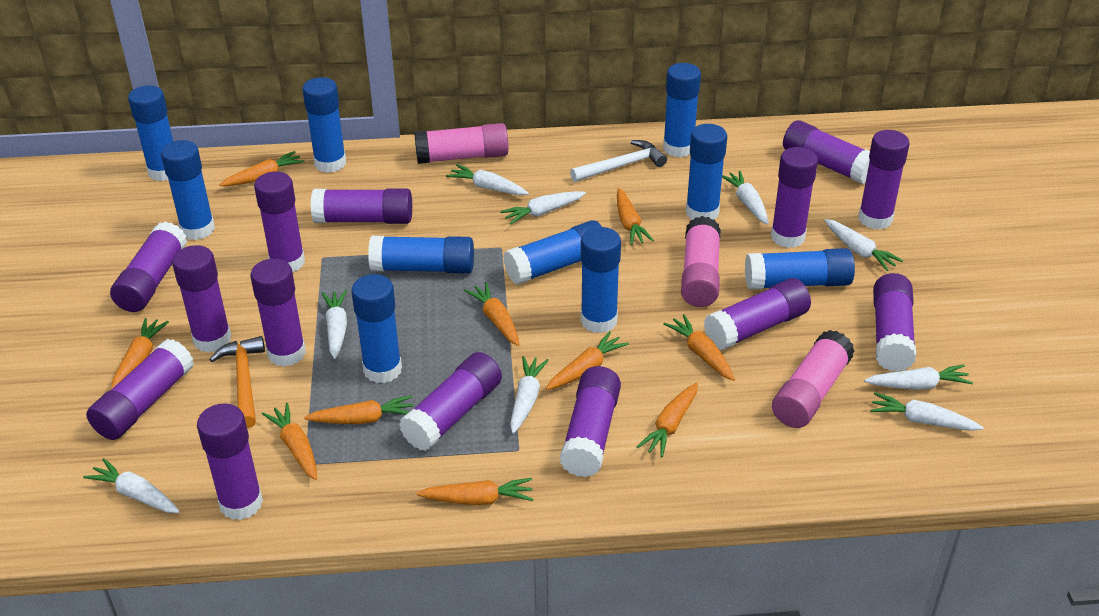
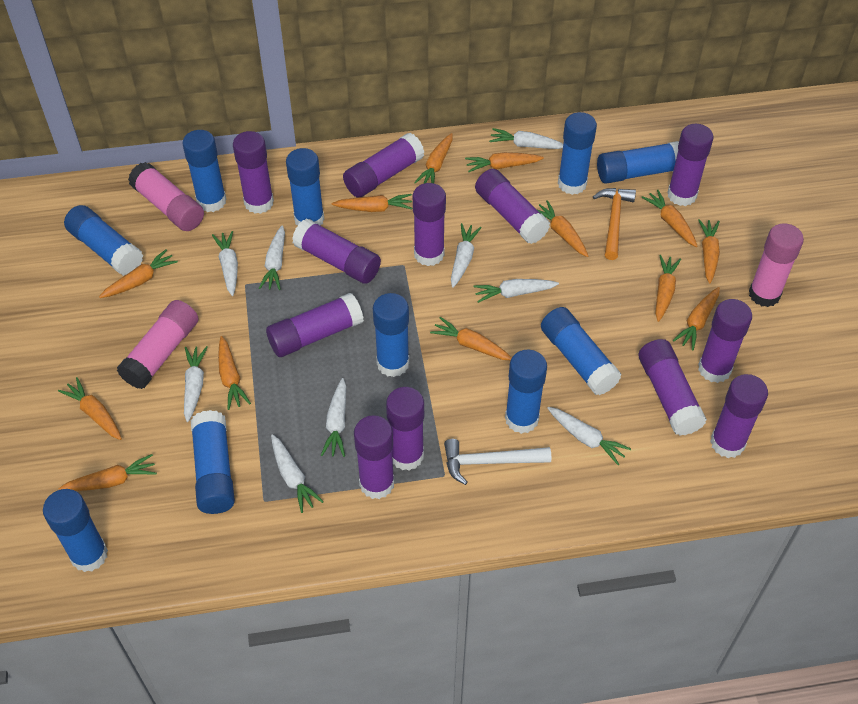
orange carrot: 10 -> 13
purple glue stick: 14 -> 12

